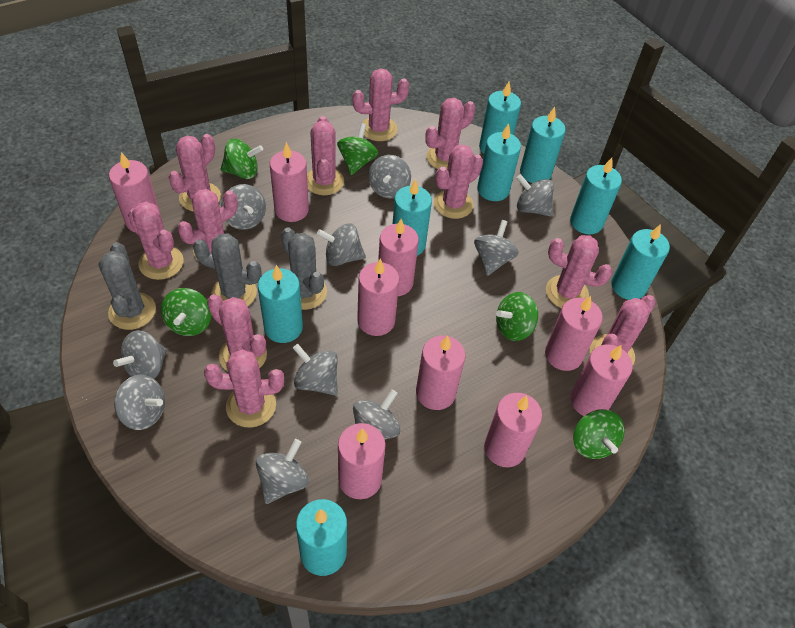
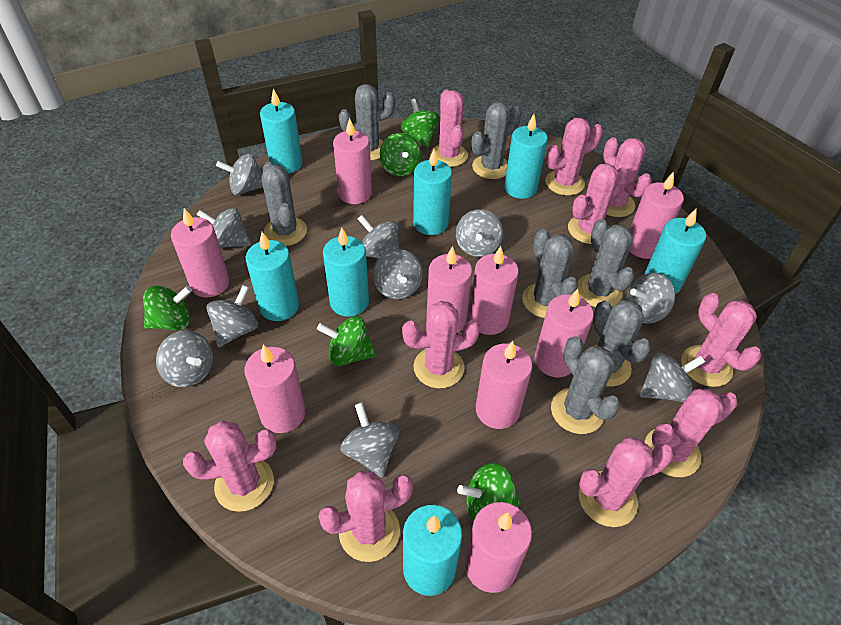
grey cactus: 3 -> 7
pink cactus: 11 -> 10
turquoise candle: 8 -> 7

